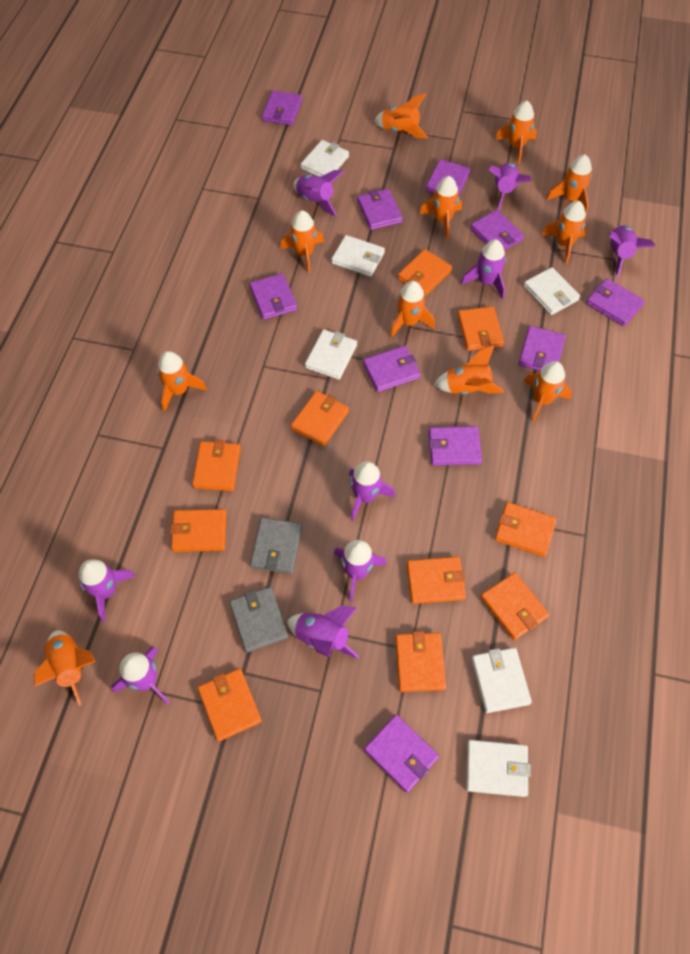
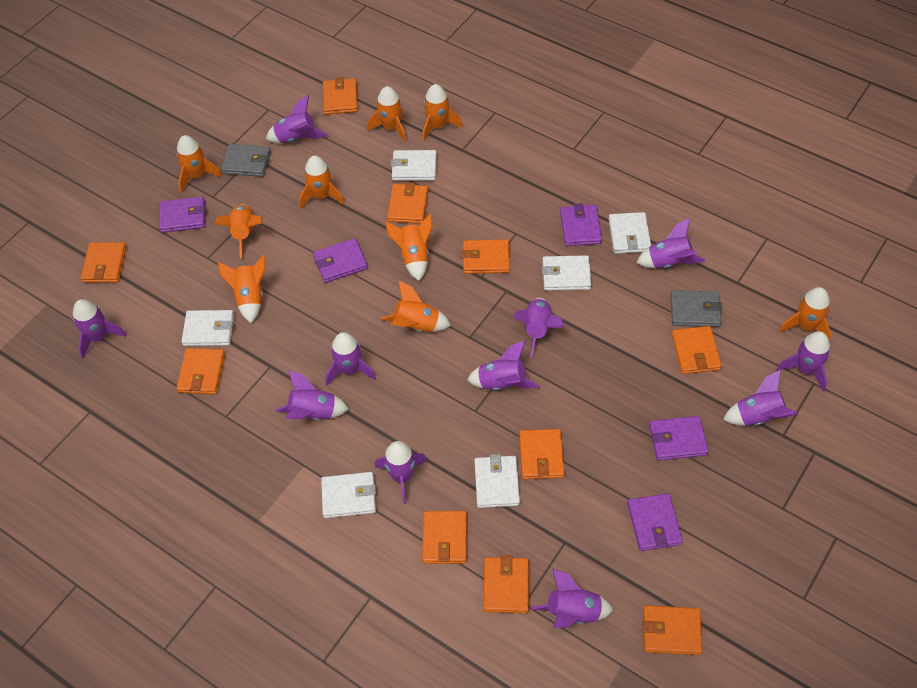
orange rocket: 11 -> 9
purple rocket: 9 -> 11
purple wallet: 10 -> 5

